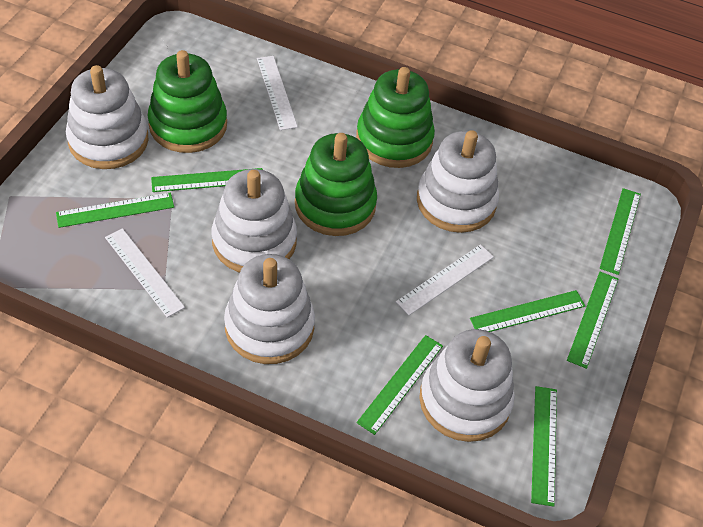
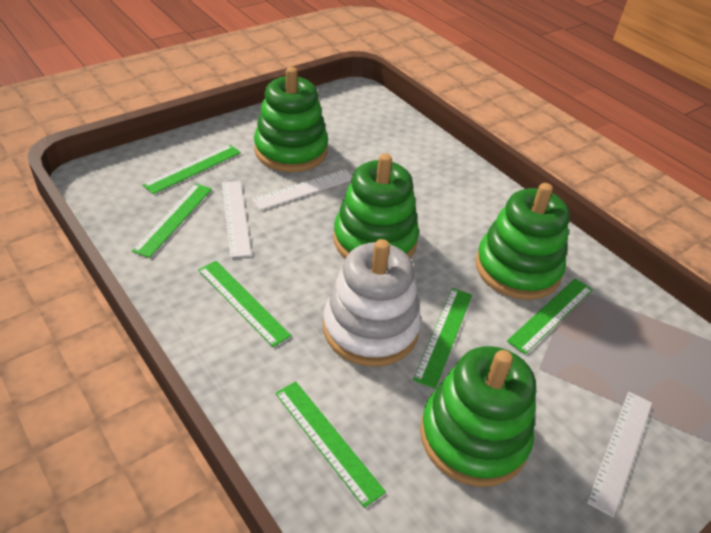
green ruler: 7 -> 6
green stacking toy: 3 -> 4
white stacking toy: 5 -> 1

